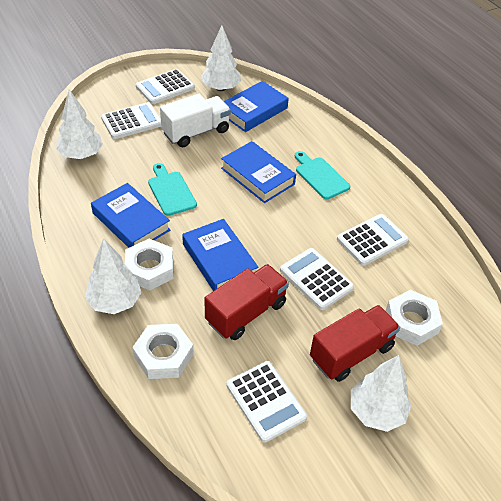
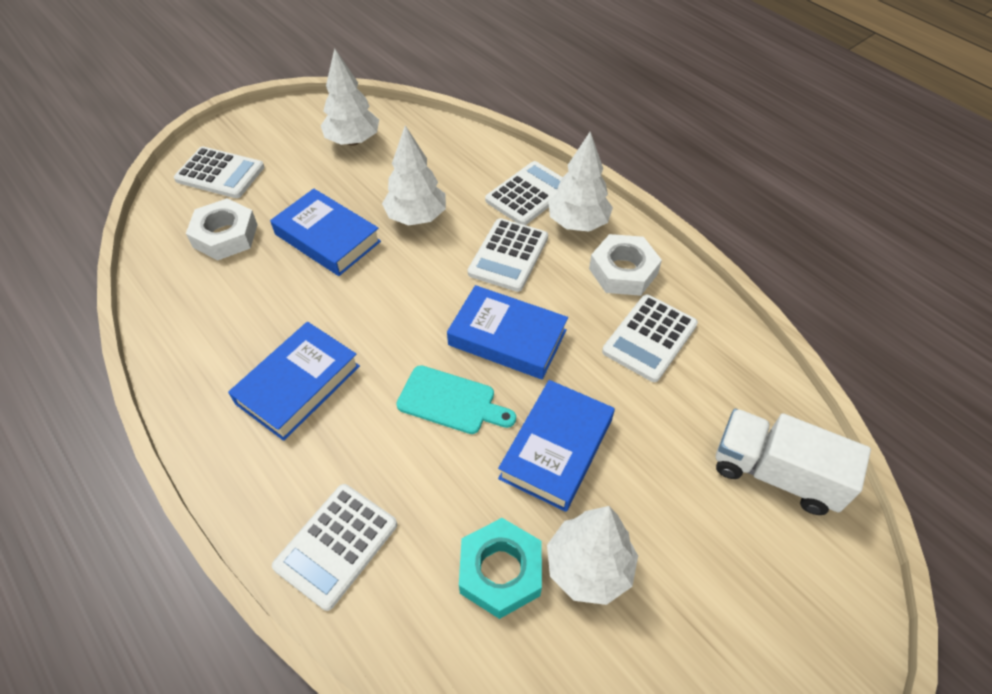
red truck: 2 -> 0
turquoise cutting board: 2 -> 1
turquoise nut: 0 -> 1
white nut: 3 -> 2

